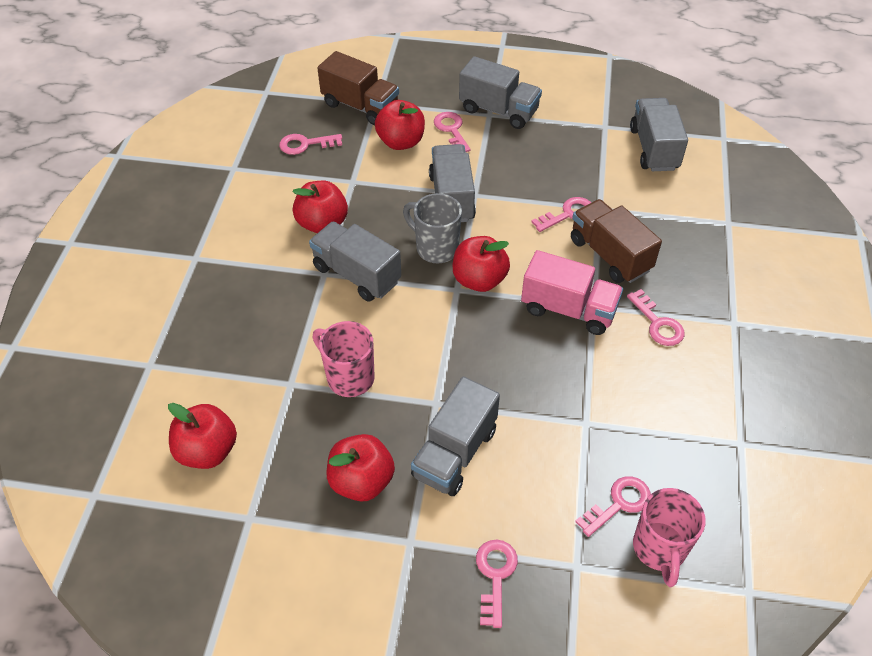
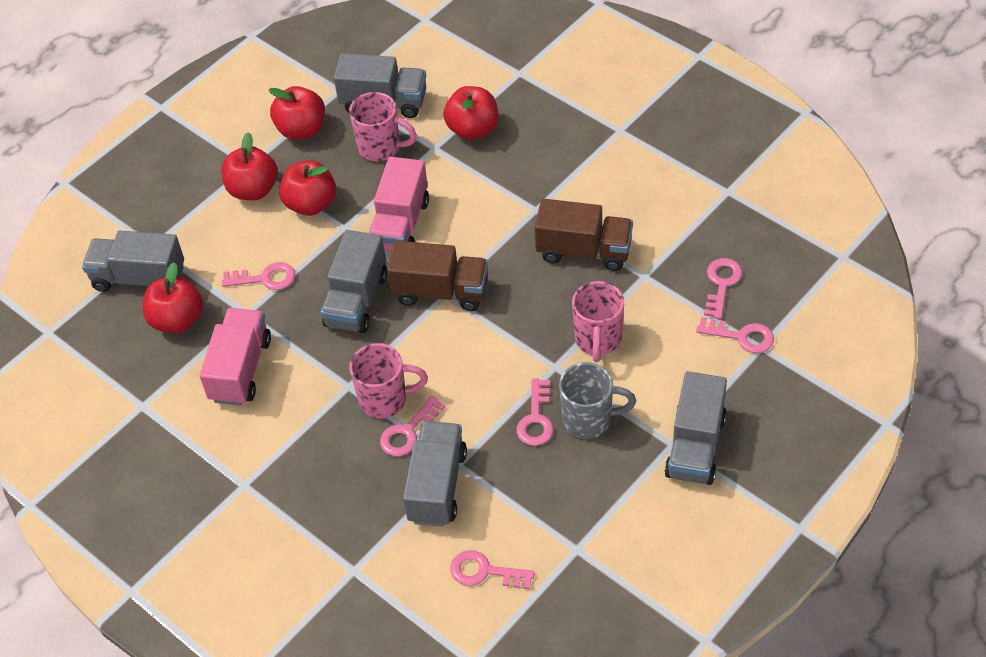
pink mug: 2 -> 3
pink truck: 1 -> 2

